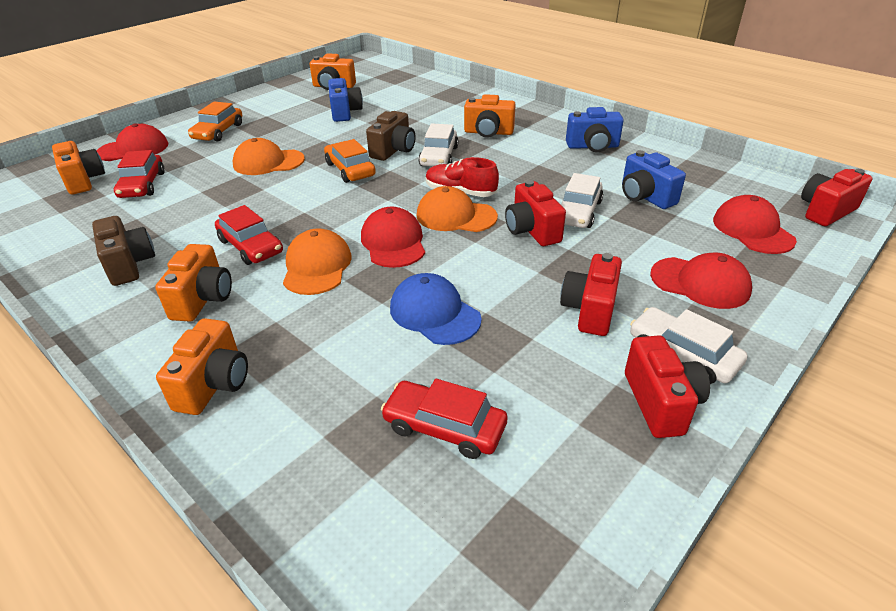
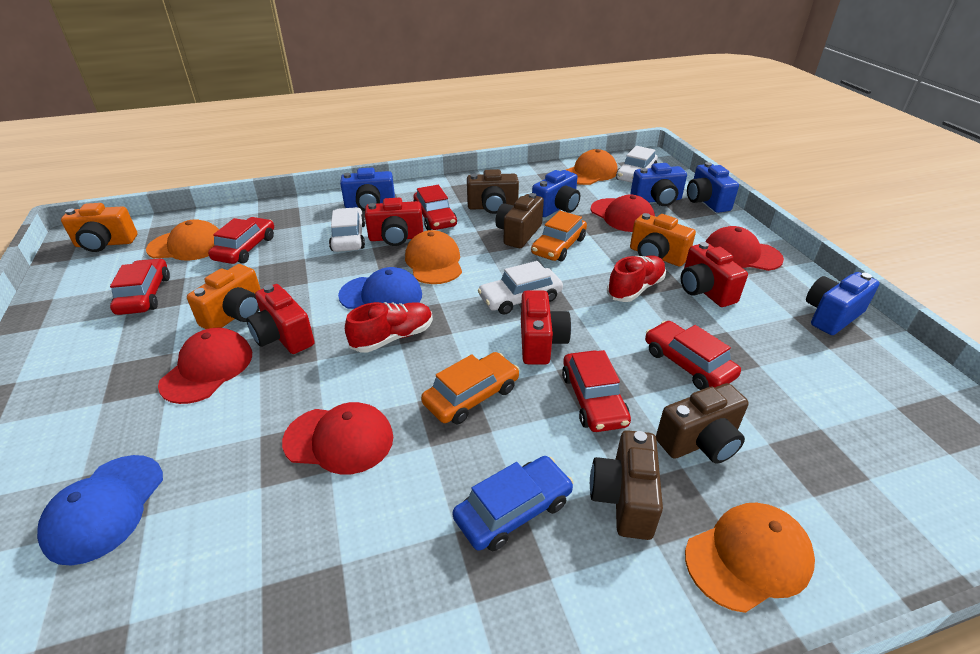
blue camera: 3 -> 5
blue cap: 1 -> 2
blue car: 0 -> 1
brown camera: 2 -> 4
orange camera: 5 -> 3
orange cap: 3 -> 4
red car: 3 -> 5
red shoe: 1 -> 2

